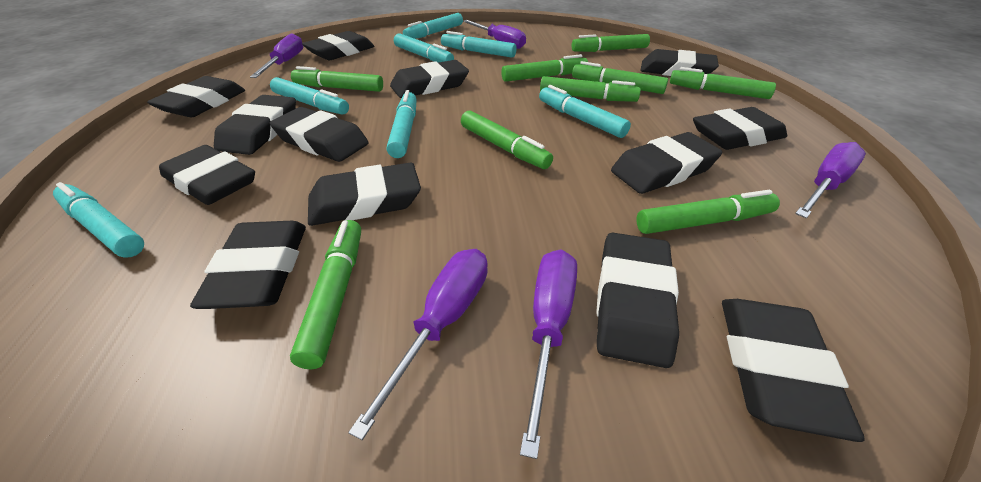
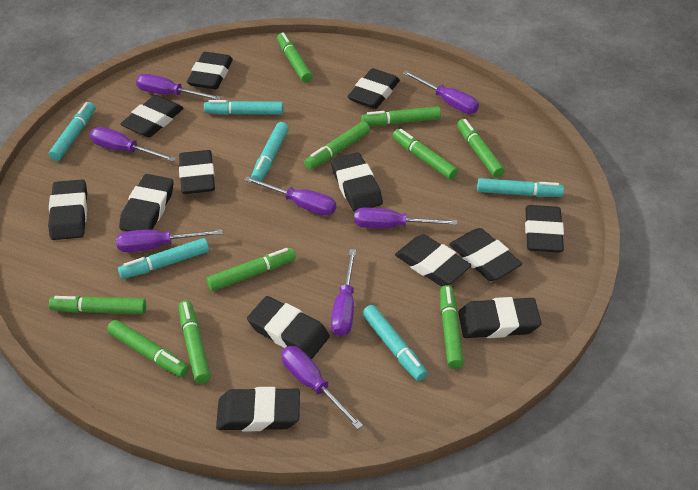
green marker: 9 -> 10
purple screwdriver: 5 -> 8
turquoise marker: 7 -> 6

